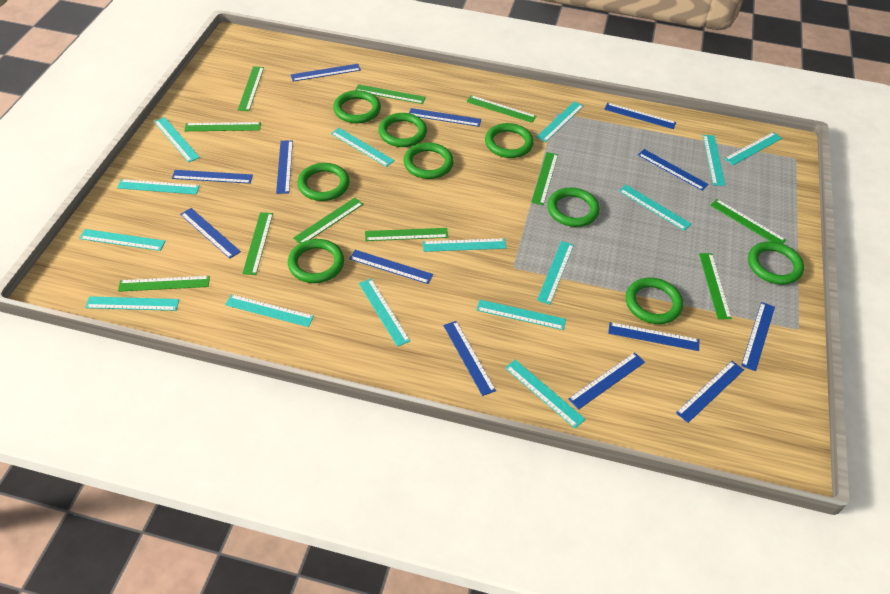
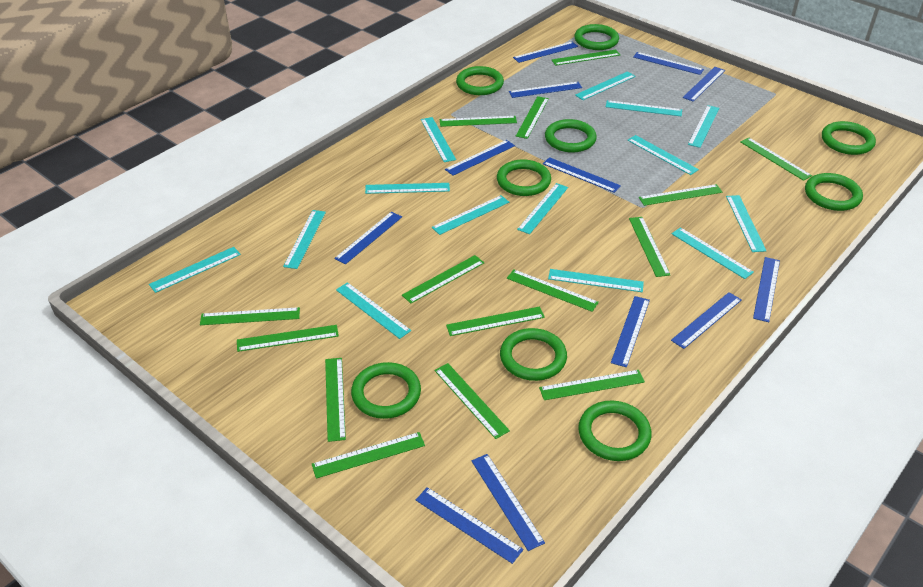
blue ruler: 13 -> 12
green ruler: 11 -> 15
turquoise ruler: 15 -> 14

